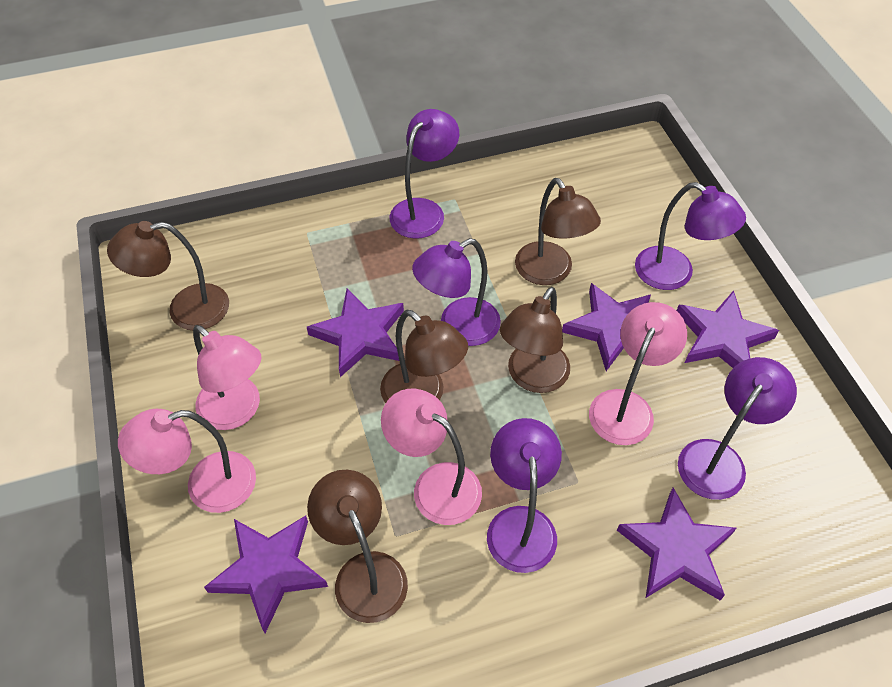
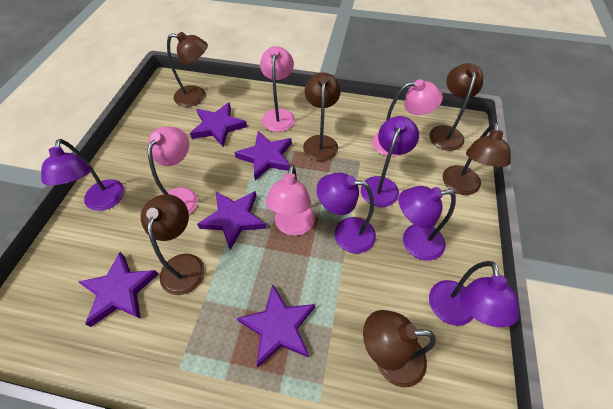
brown lamp: 5 -> 6

